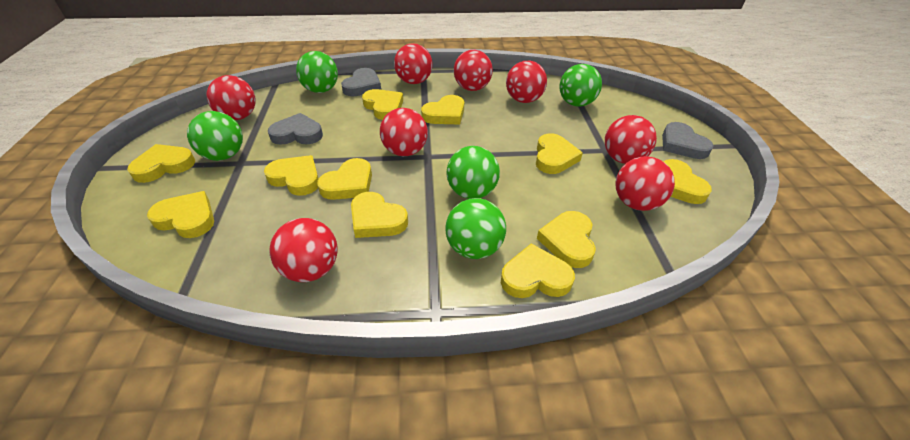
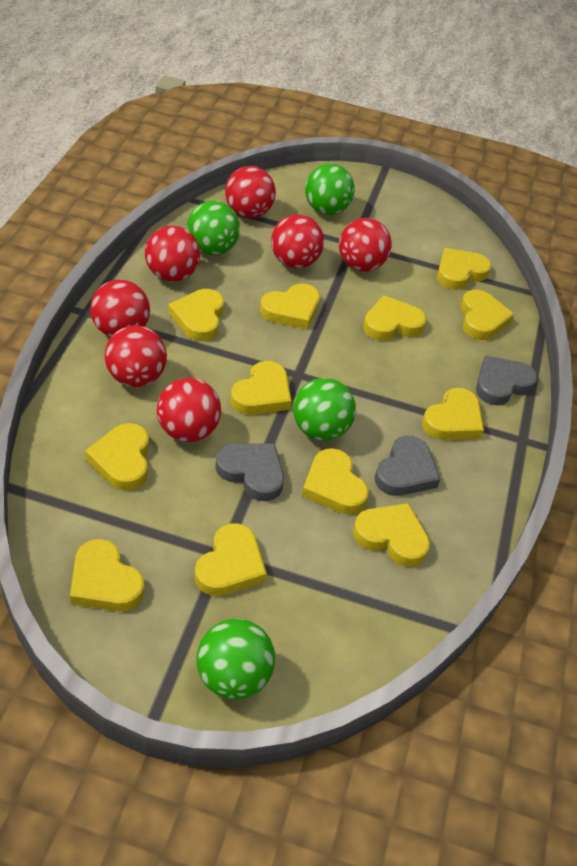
green ball: 5 -> 4
red ball: 8 -> 7
yellow heart: 11 -> 12

